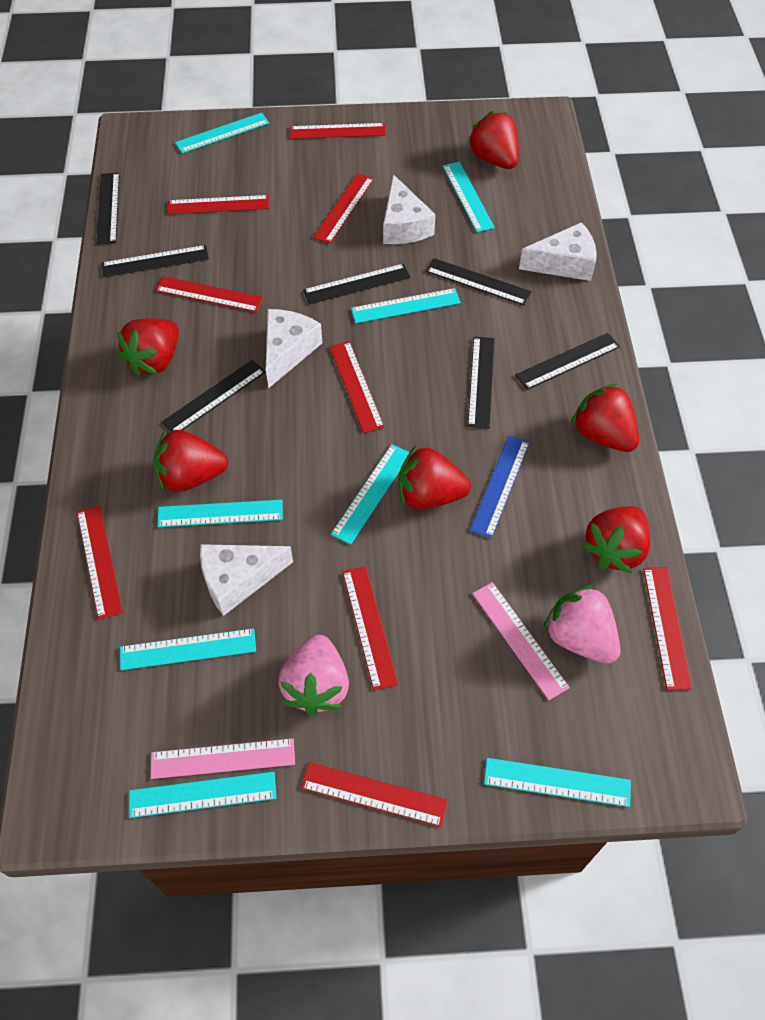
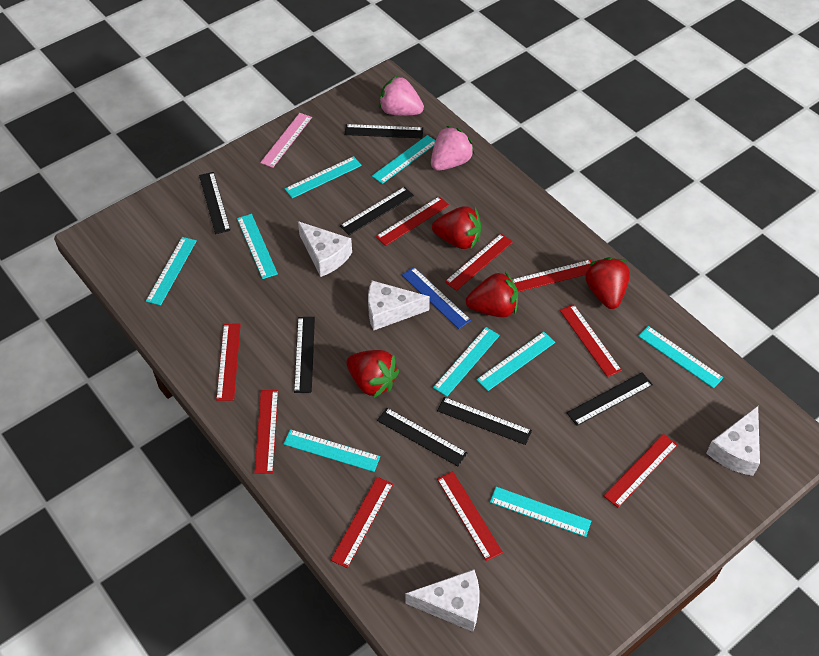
pink ruler: 2 -> 1
red strawberry: 6 -> 4
turquoise ruler: 8 -> 9

